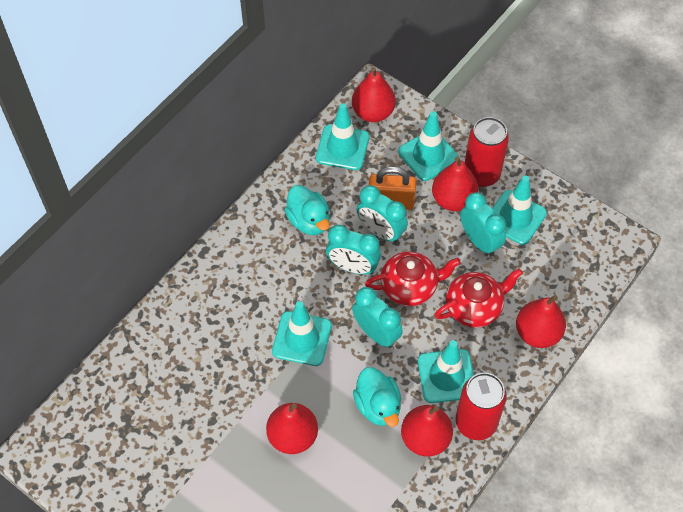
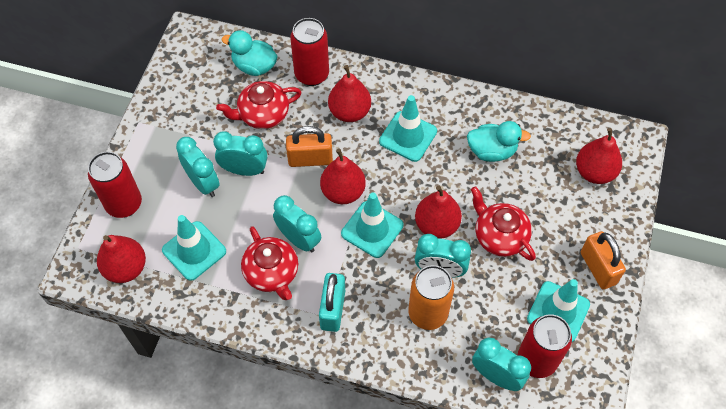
orange can: 0 -> 1
orange padlock: 1 -> 2
red can: 2 -> 3
red teapot: 2 -> 3
turquoise clock: 4 -> 5
turquoise padlock: 0 -> 1
turquoise traffic cone: 5 -> 4

